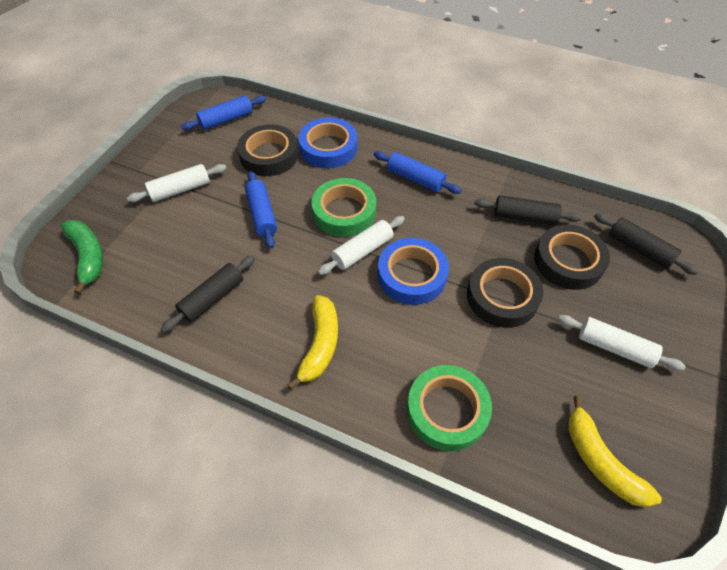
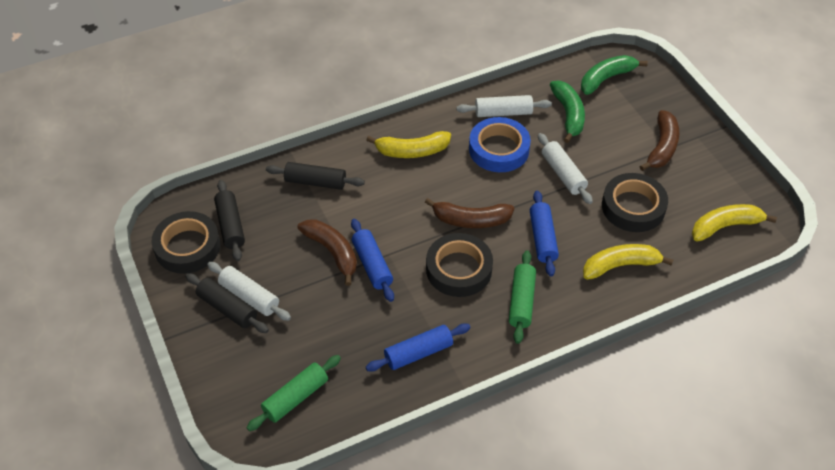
blue tape: 2 -> 1
brown banana: 0 -> 3
green banana: 1 -> 2
green rolling pin: 0 -> 2
green tape: 2 -> 0
yellow banana: 2 -> 3

